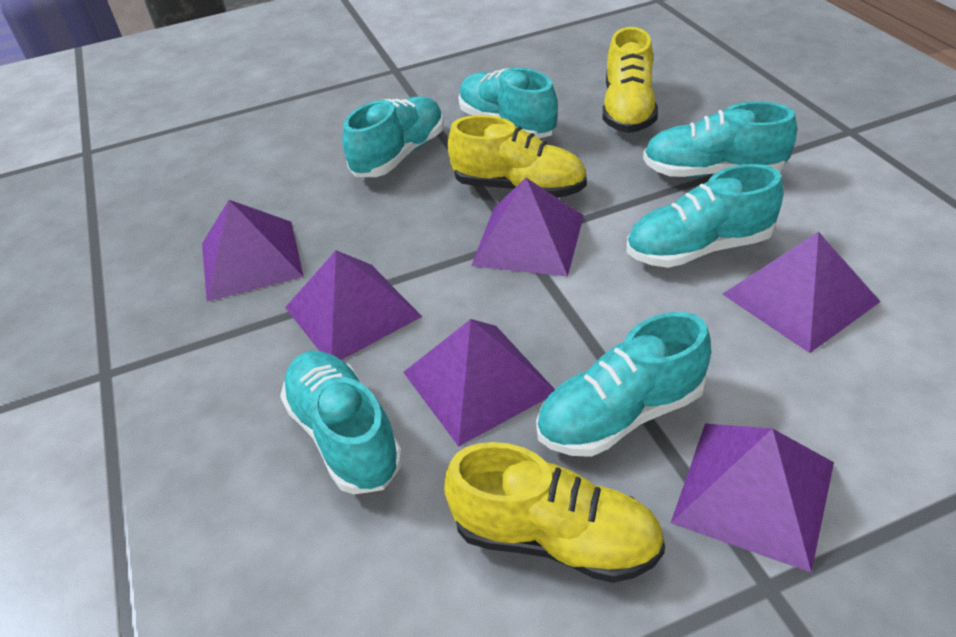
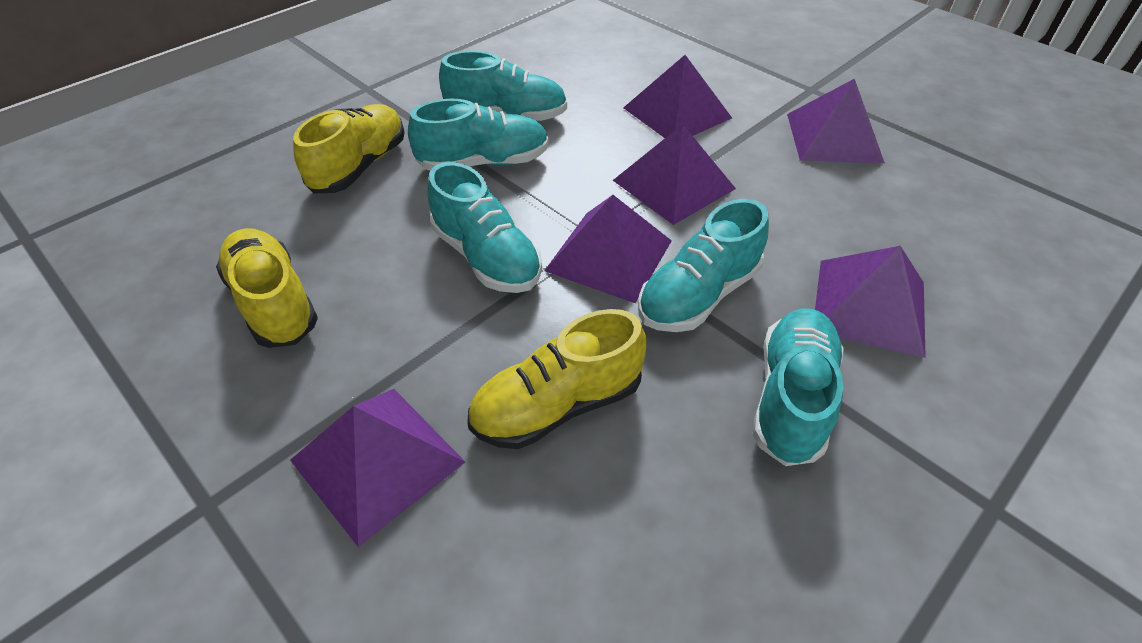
turquoise shoe: 6 -> 5

